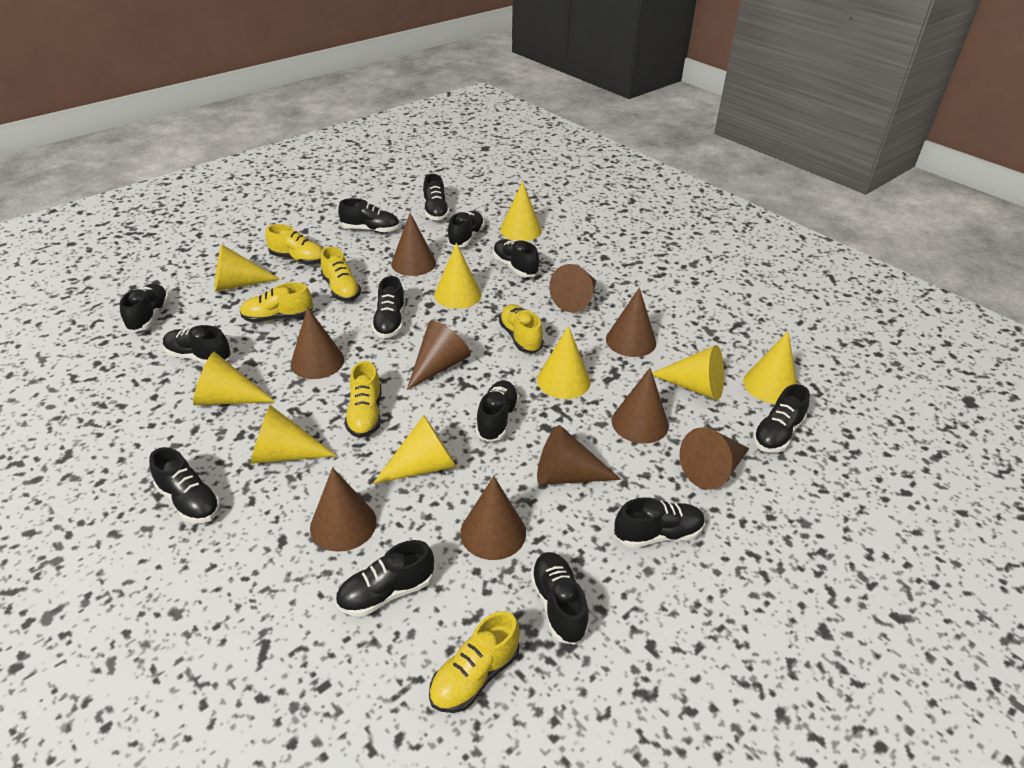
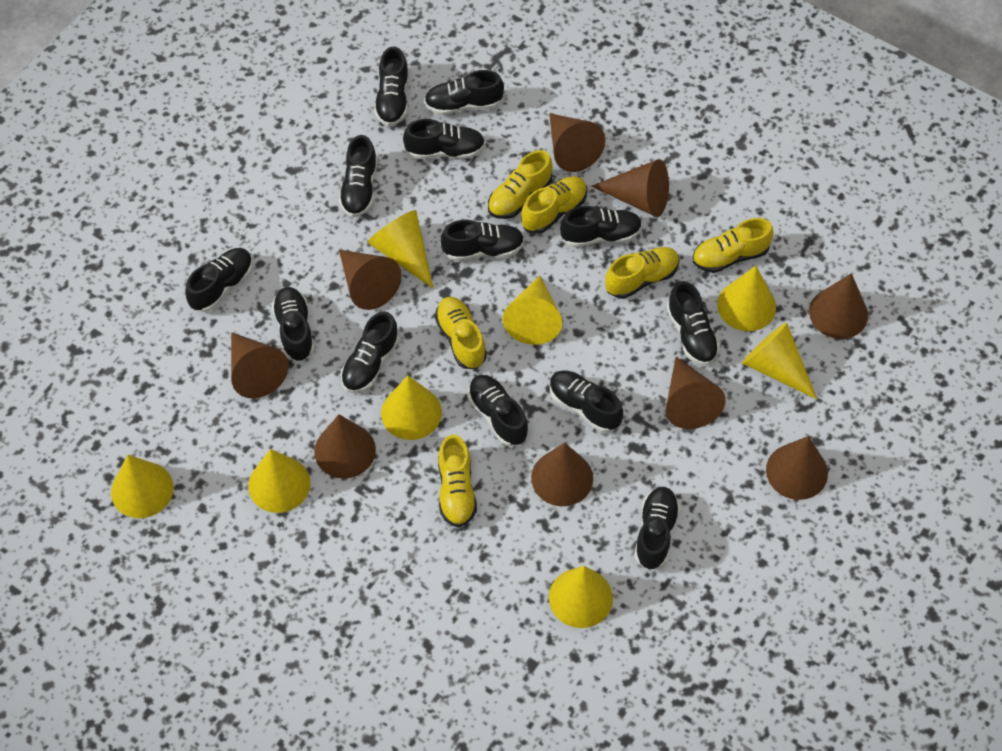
brown cone: 10 -> 9
yellow cone: 9 -> 8

